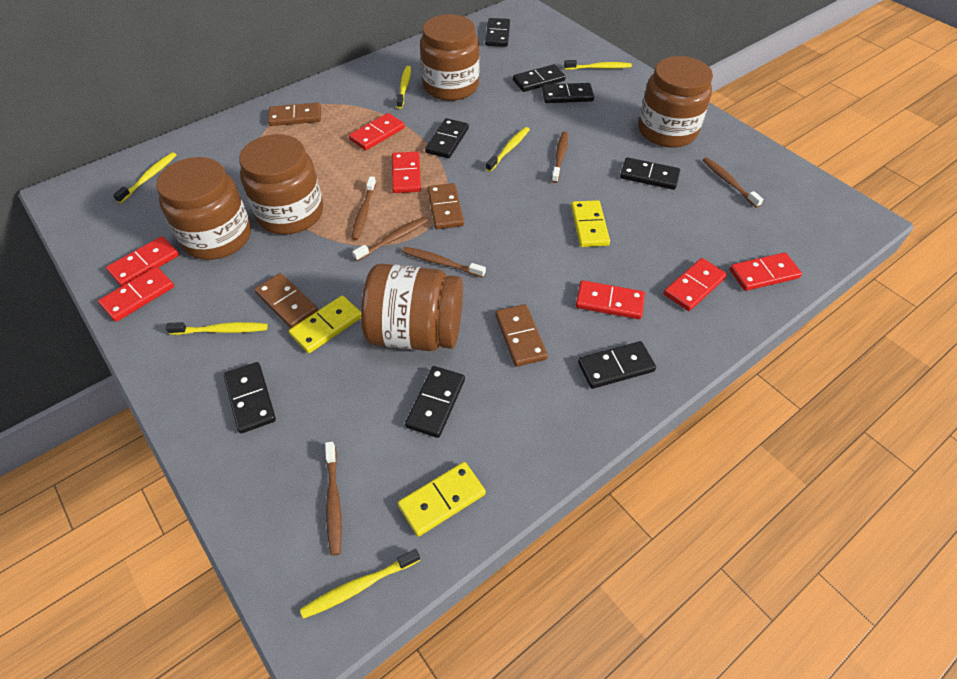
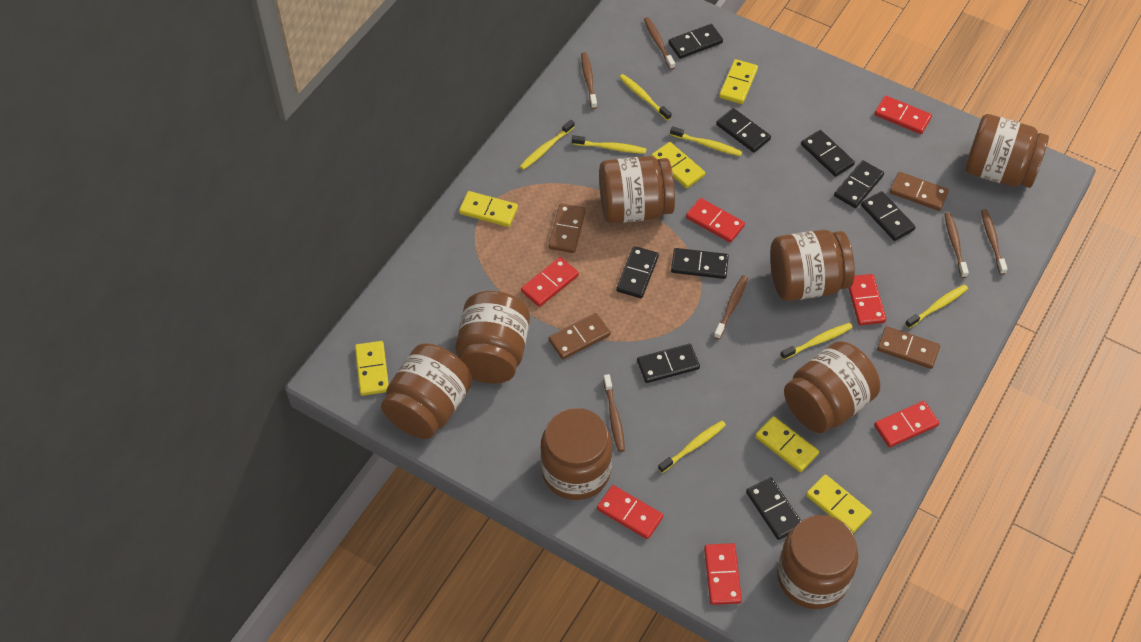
black domino: 8 -> 9
brown jar: 5 -> 8
yellow domino: 3 -> 6
yellow toothbrush: 6 -> 7

